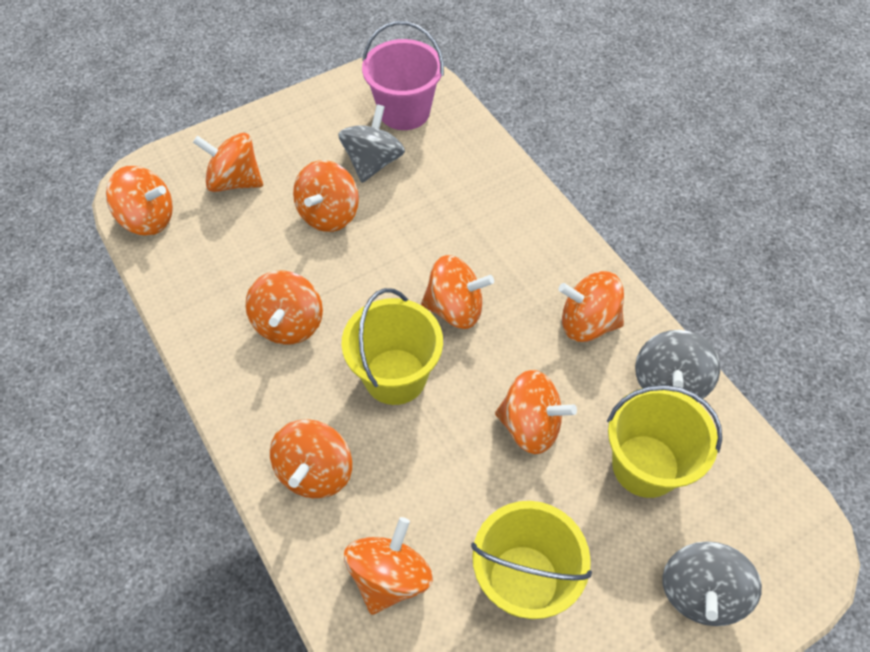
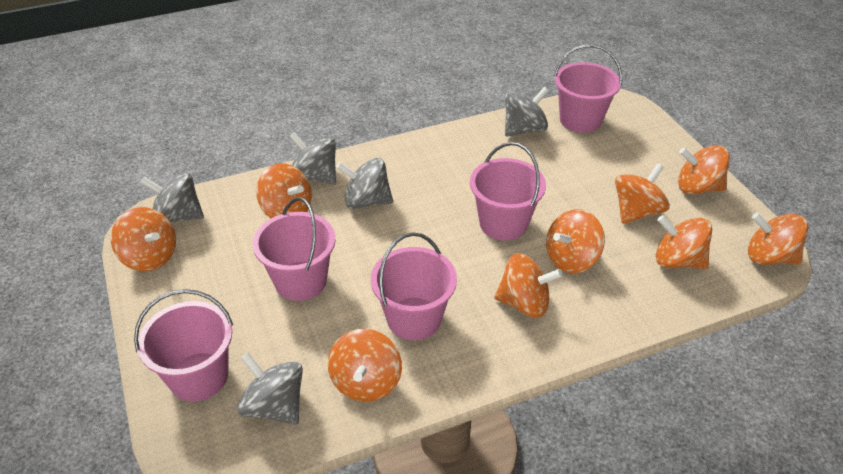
grey spinning top: 3 -> 5
pink bucket: 1 -> 5
yellow bucket: 3 -> 0

